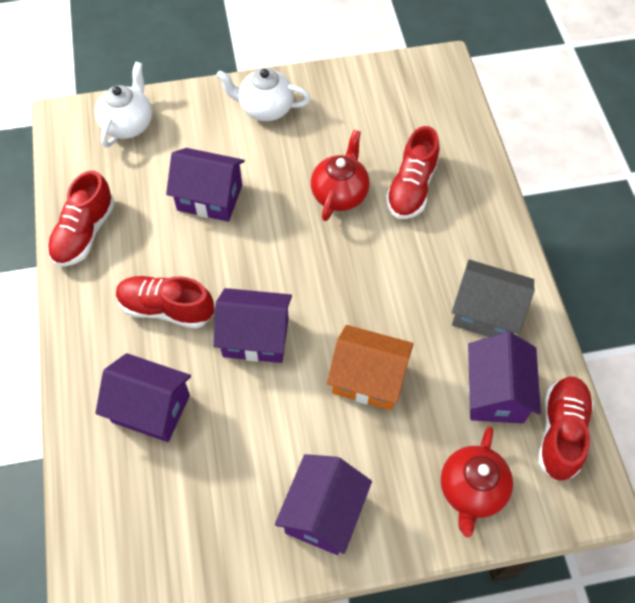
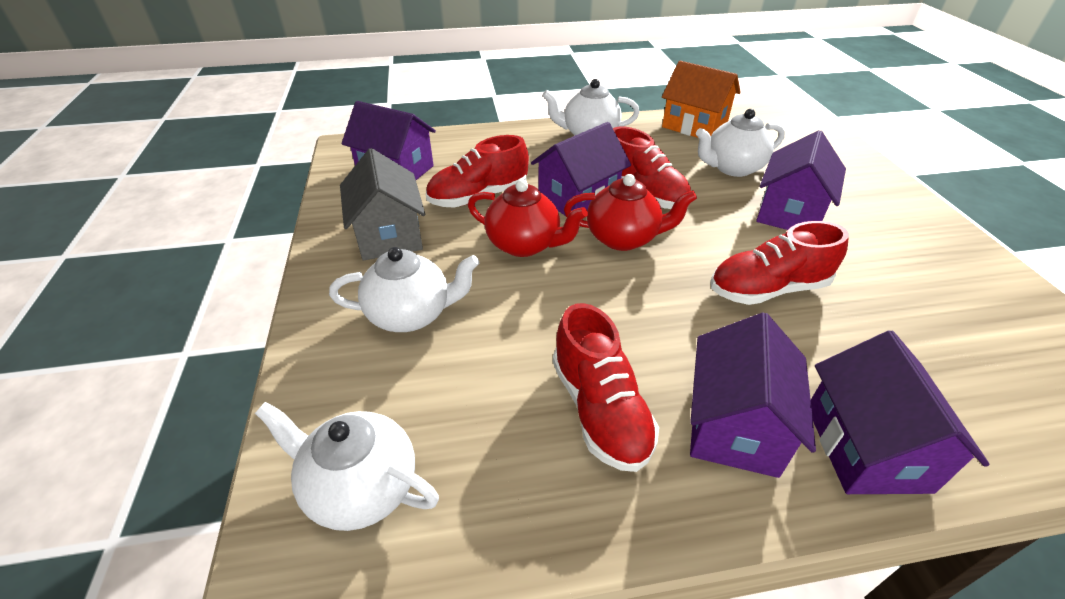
white teapot: 2 -> 4

